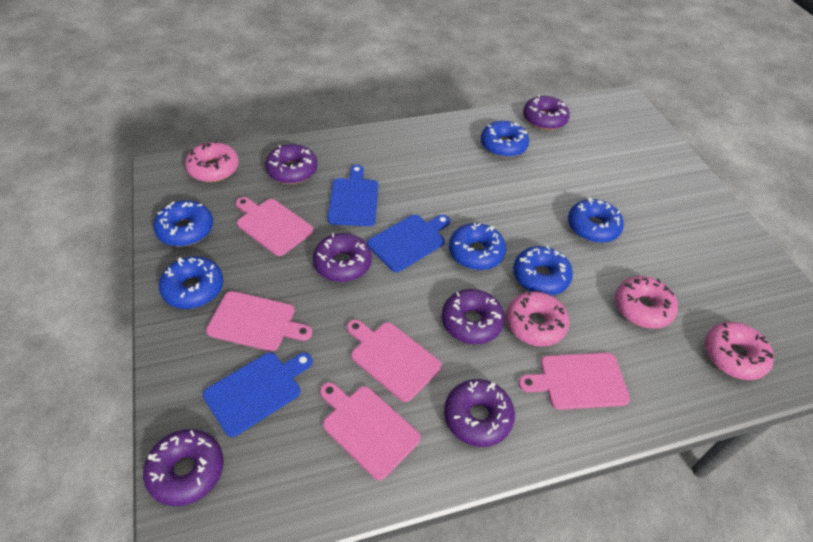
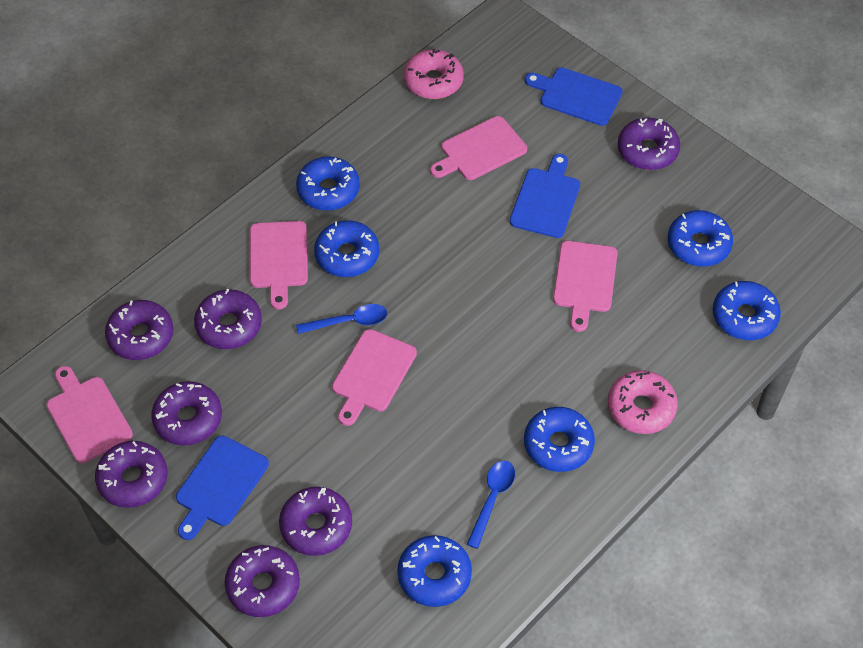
blue spoon: 0 -> 2
pink donut: 4 -> 2
purple donut: 6 -> 7

